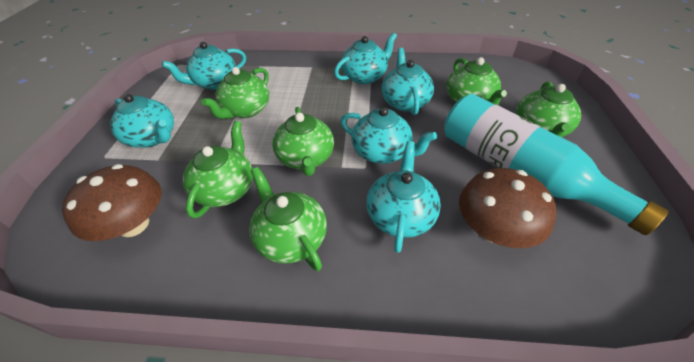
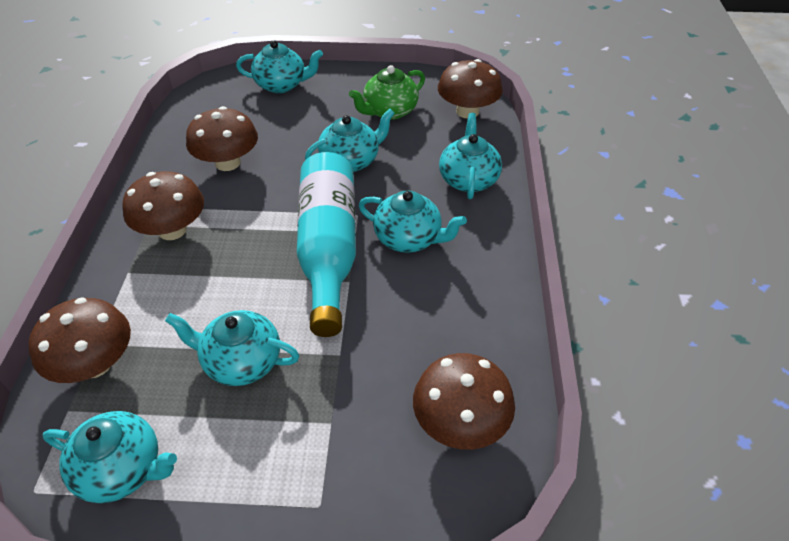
brown mushroom: 2 -> 5
green teapot: 6 -> 1

